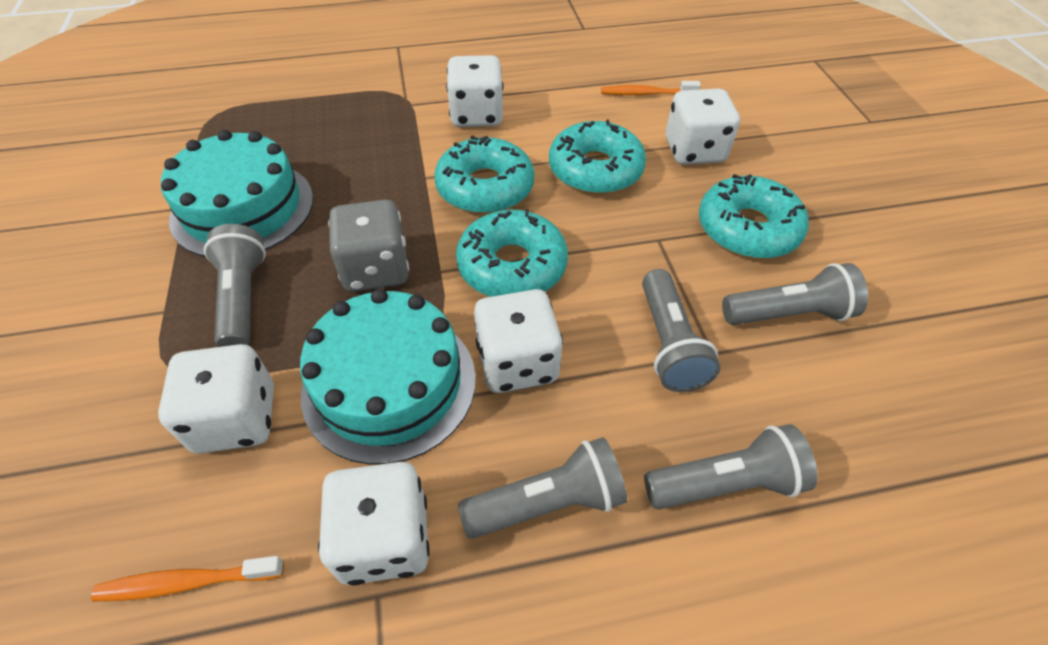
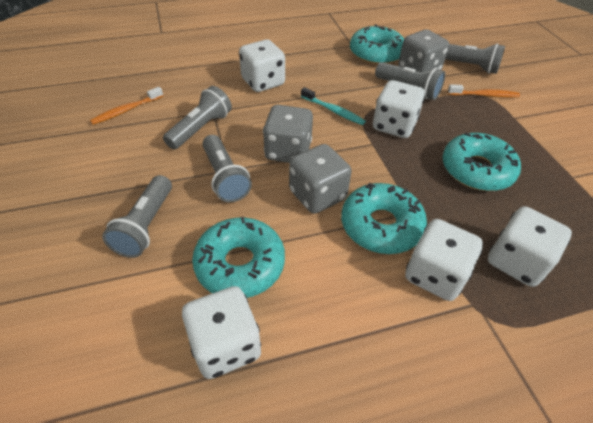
grey dice: 1 -> 3
turquoise cake: 2 -> 0
turquoise toothbrush: 0 -> 1

